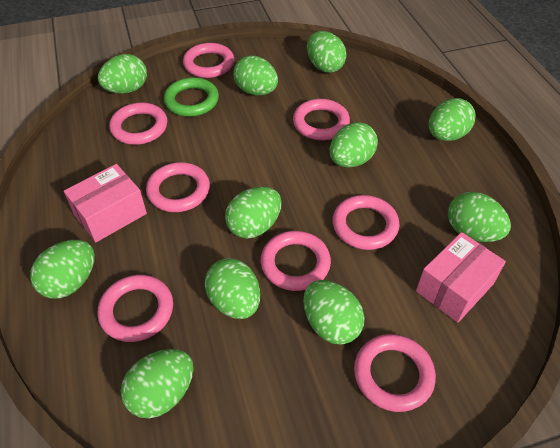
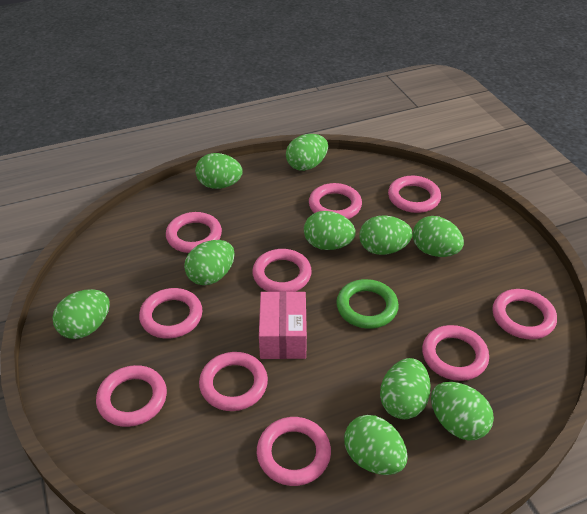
green egg: 11 -> 10
pink box: 2 -> 1
pink ring: 8 -> 10

